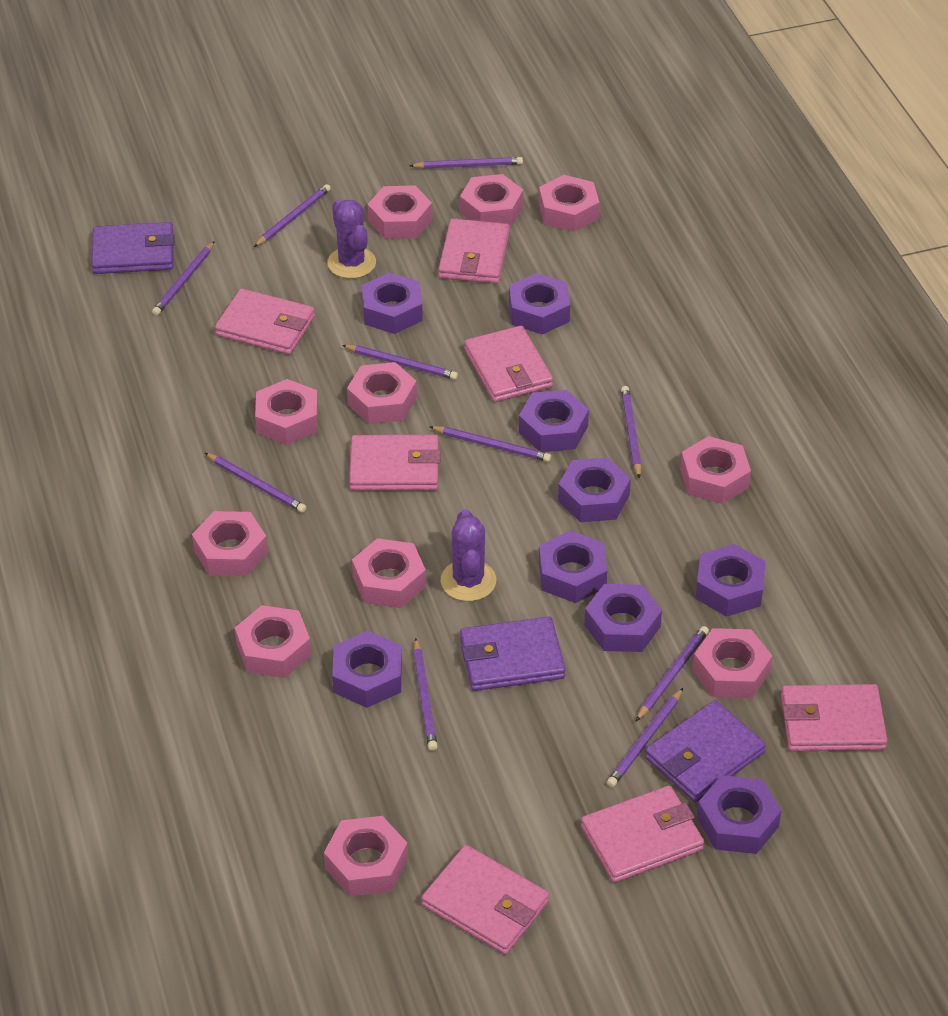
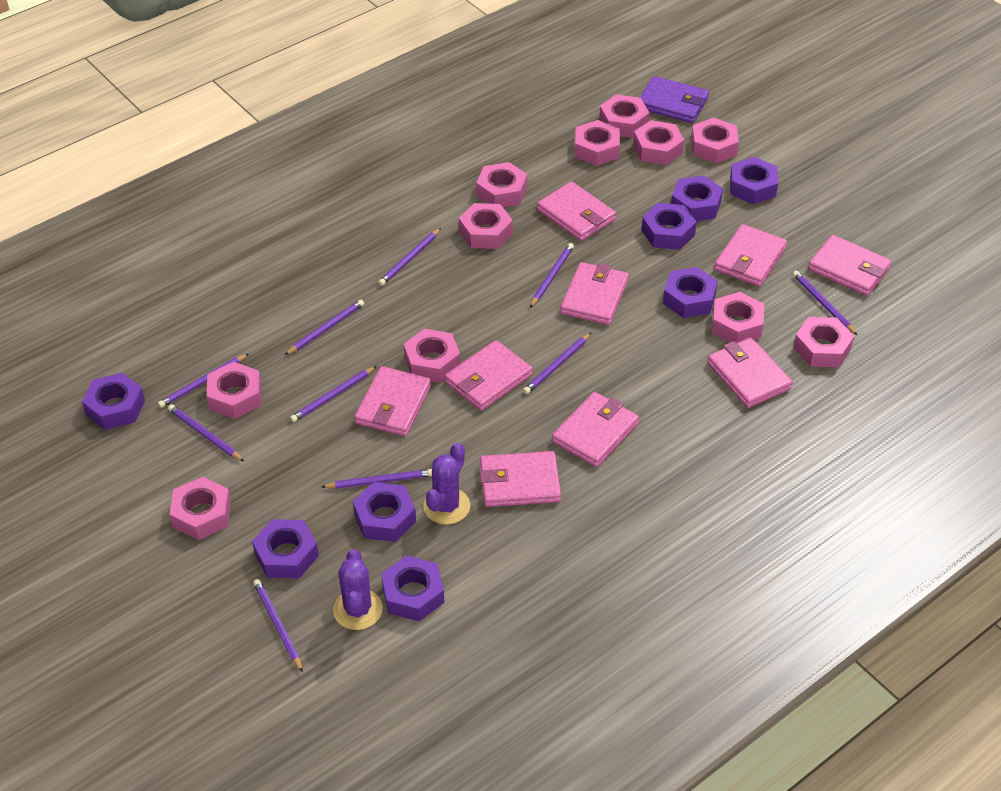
pink wallet: 7 -> 9
purple nut: 9 -> 8
purple wallet: 3 -> 1

